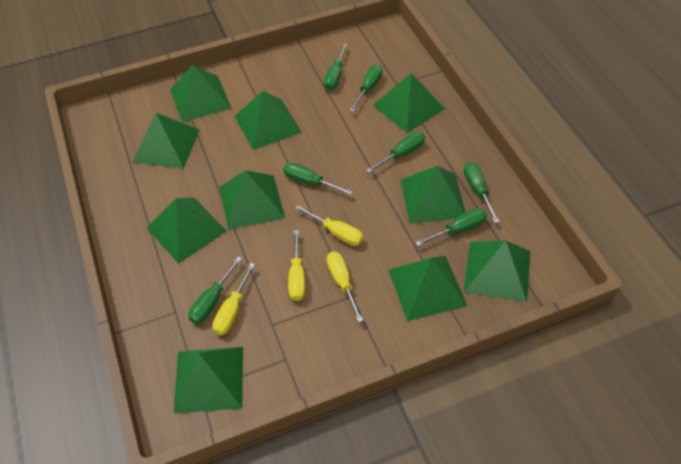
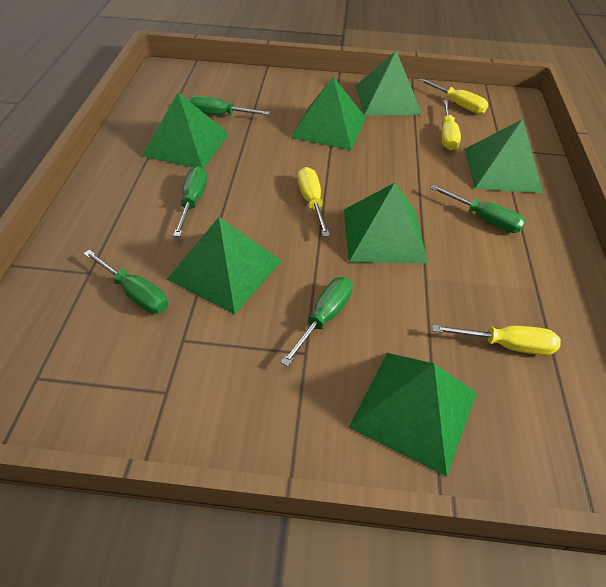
green pyramid: 10 -> 7
green screwdriver: 7 -> 5

